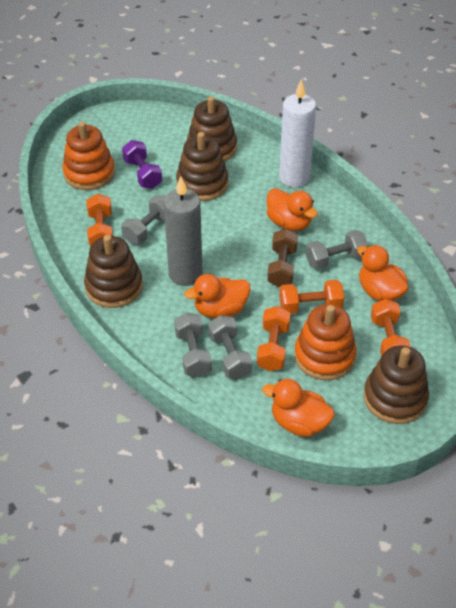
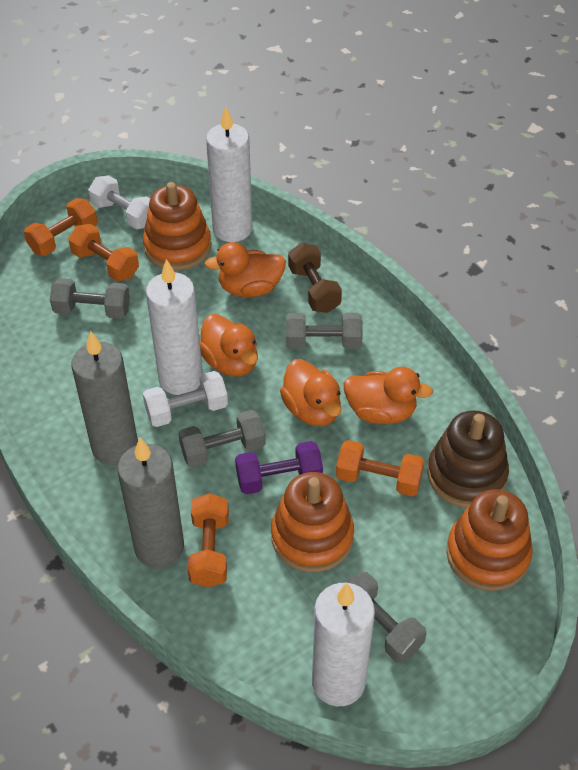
brown stacking toy: 4 -> 1
grey candle: 1 -> 2
orange stacking toy: 2 -> 3
white candle: 1 -> 3
white dumbbell: 0 -> 2

